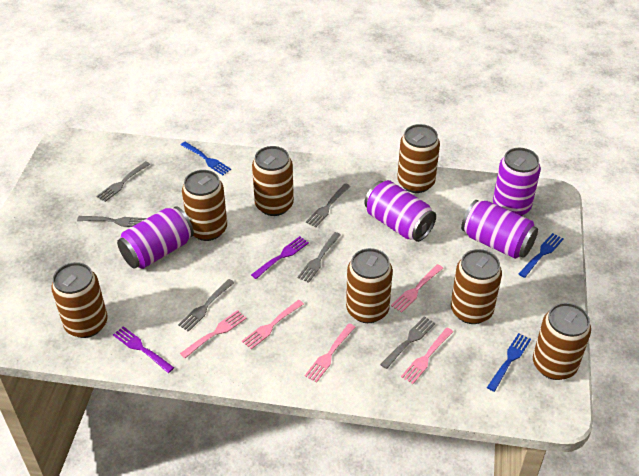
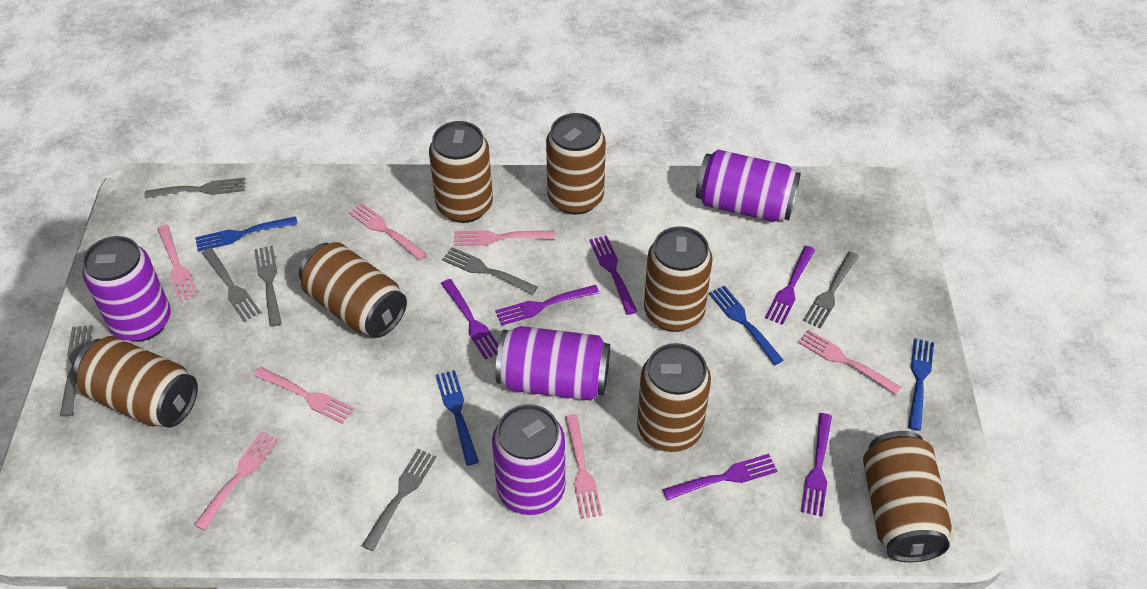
blue fork: 3 -> 4
grey fork: 6 -> 7
pink fork: 5 -> 7
purple fork: 2 -> 6

